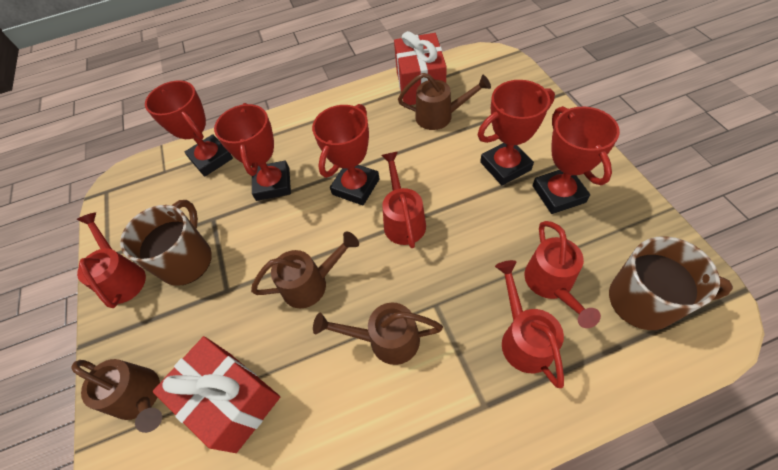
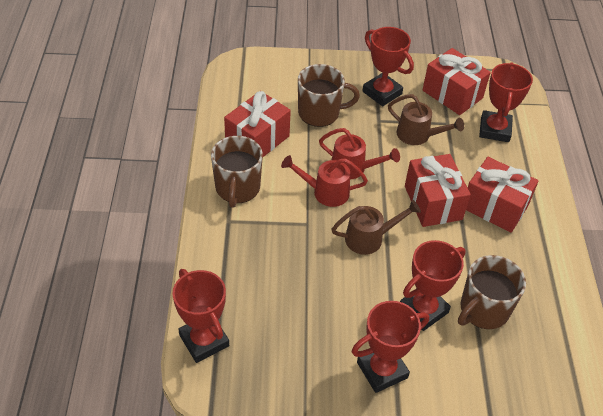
brown mug: 2 -> 3
brown watering can: 4 -> 2
red gift: 2 -> 4
red watering can: 4 -> 2

